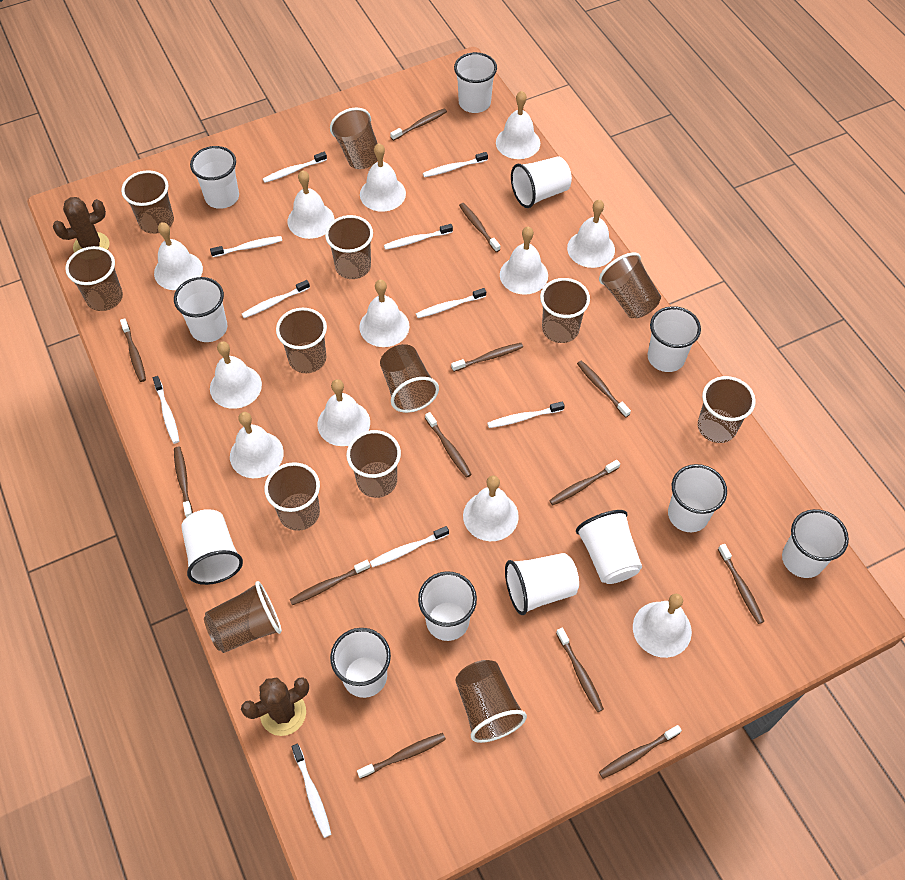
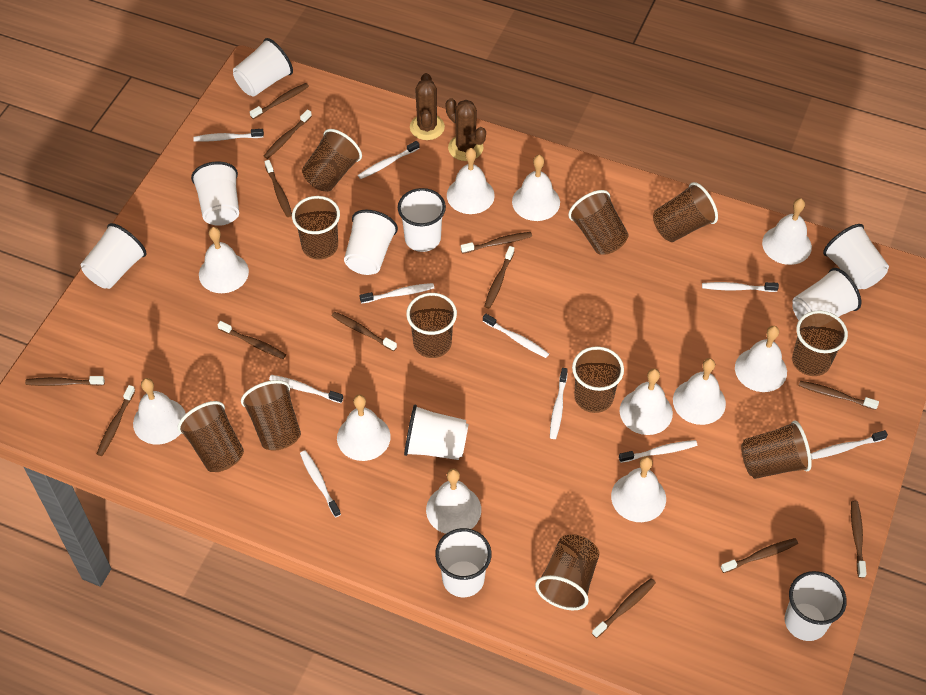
brown cup: 13 -> 11
white bell: 12 -> 11
white cup: 12 -> 10

